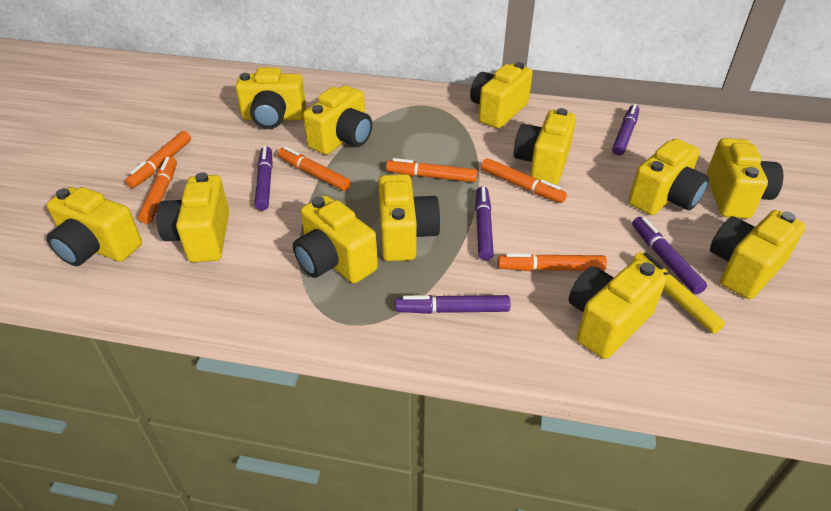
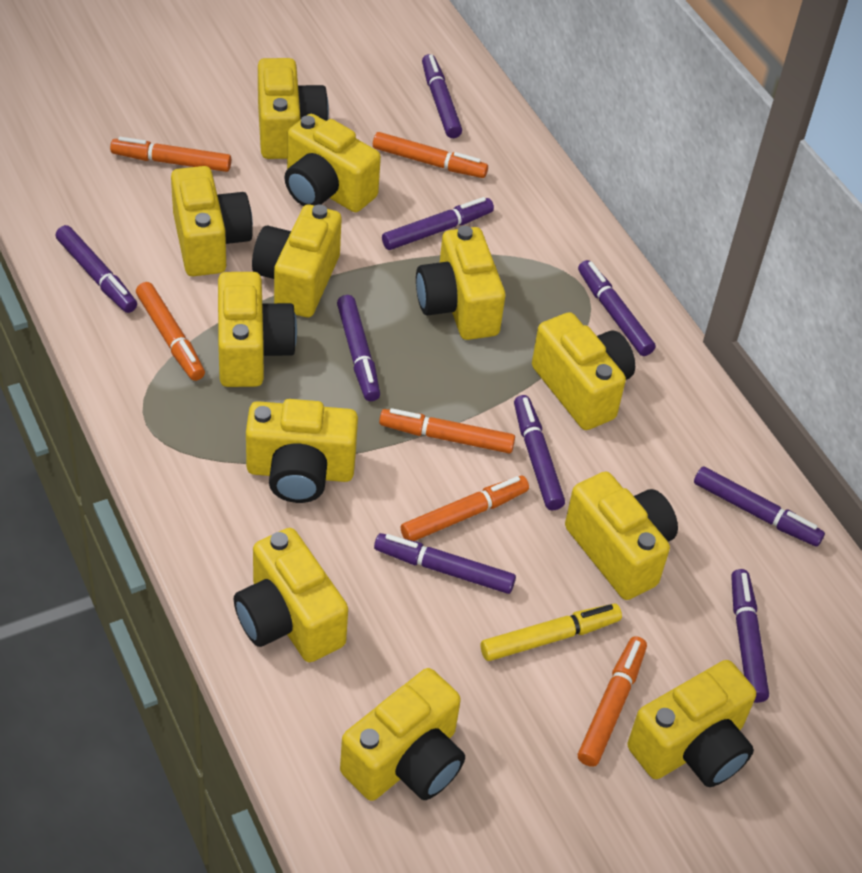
purple marker: 5 -> 9

